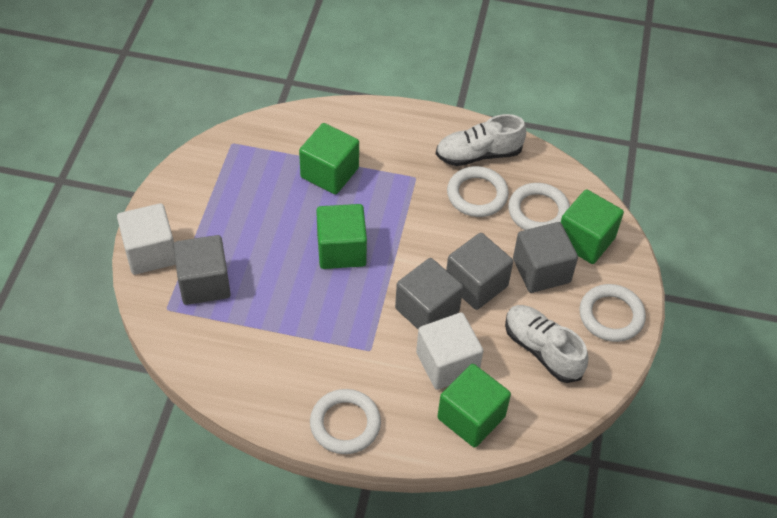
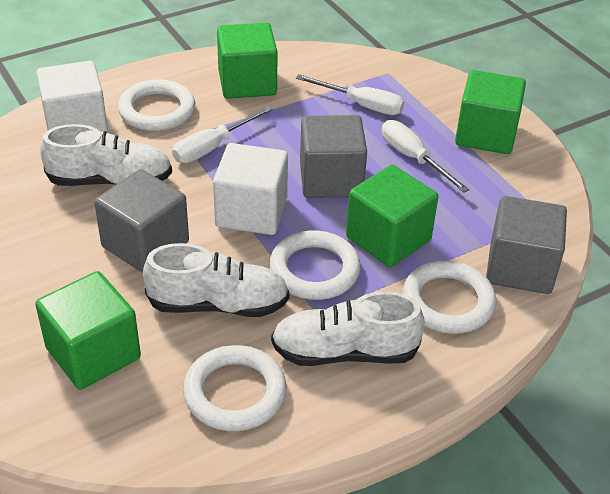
grey cube: 4 -> 3
white screwdriver: 0 -> 3
white shoe: 2 -> 3

